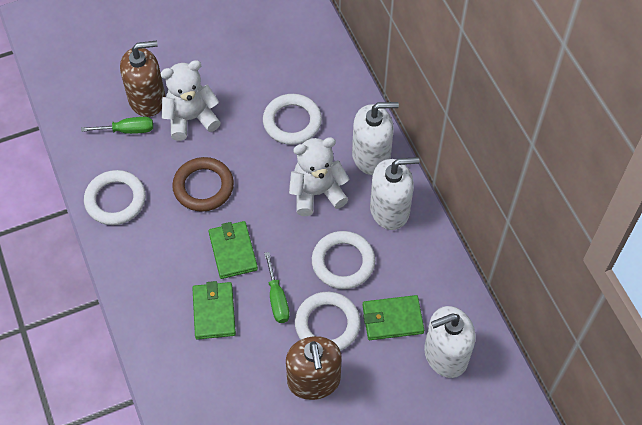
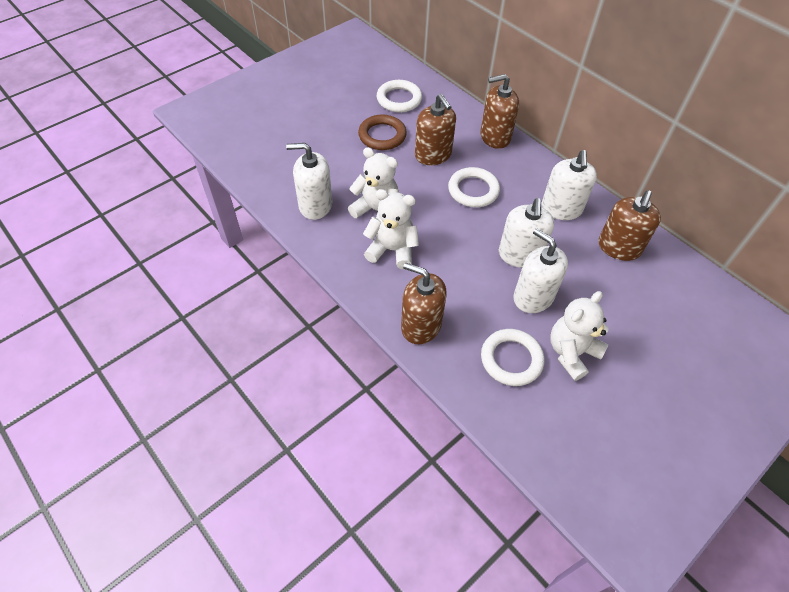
brown soap dispenser: 2 -> 4
green screwdriver: 2 -> 0
green wallet: 3 -> 0
white ring: 4 -> 3
white soap dispenser: 3 -> 4
white teddy bear: 2 -> 3

